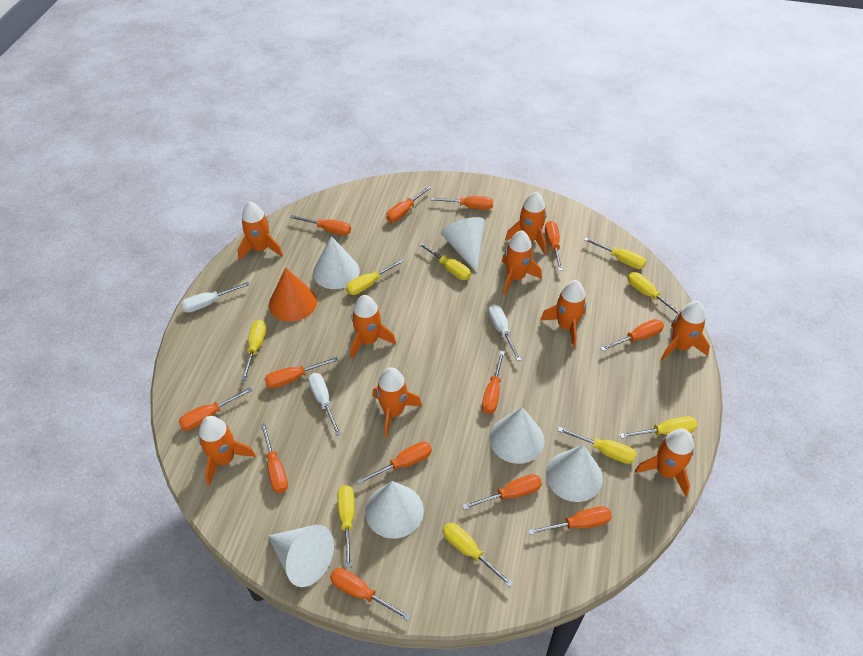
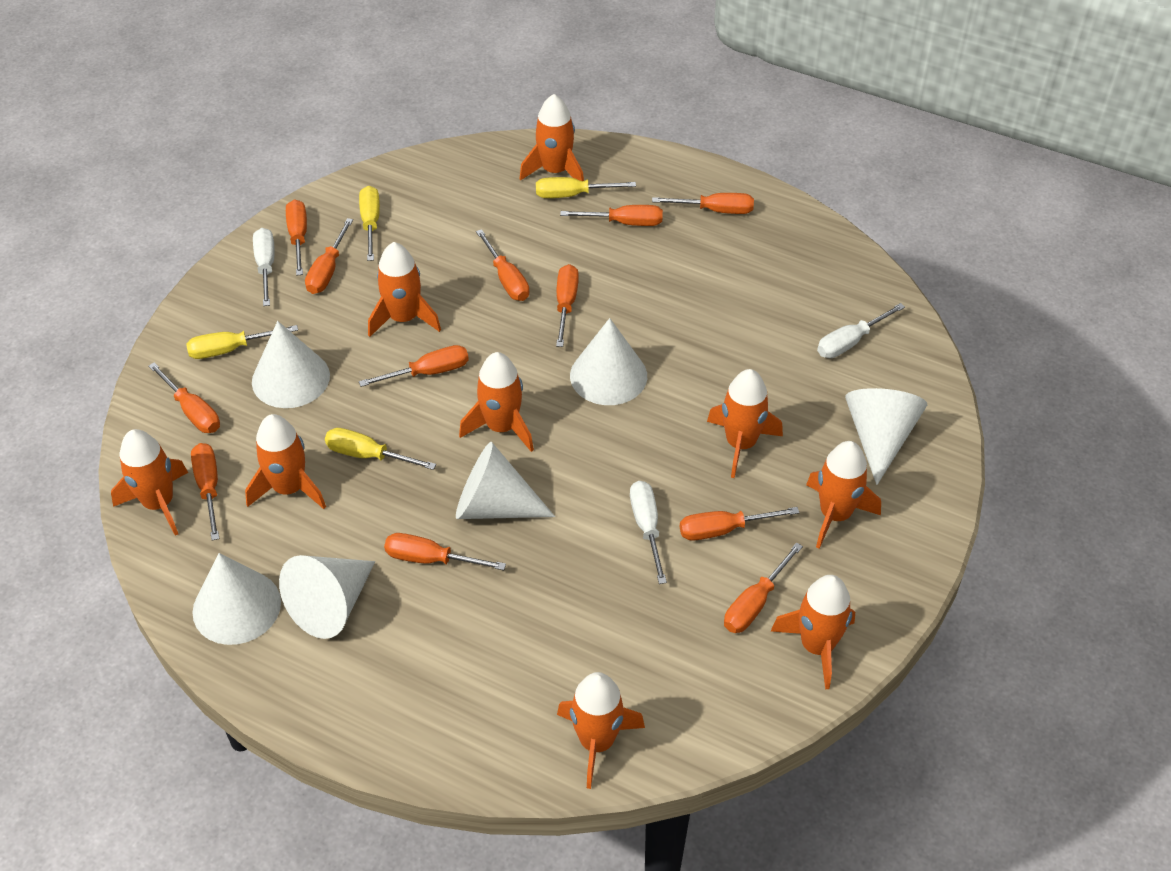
orange cone: 1 -> 0
orange screwdriver: 13 -> 12
yellow screwdriver: 9 -> 4

